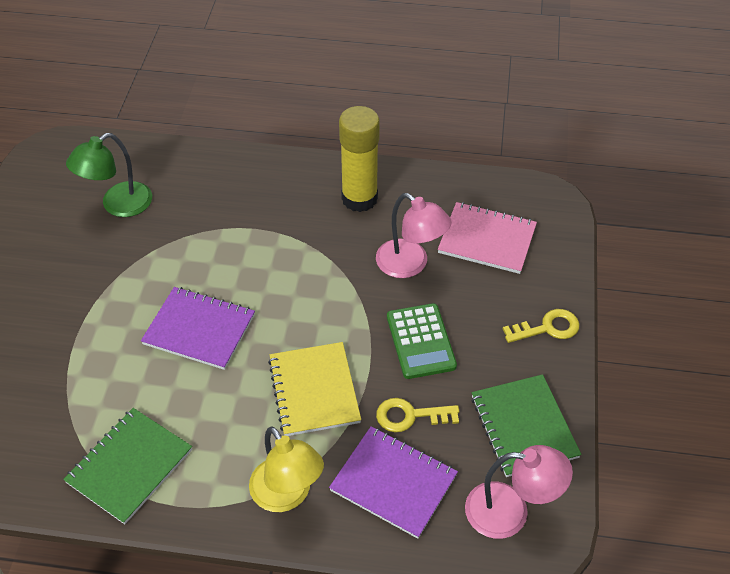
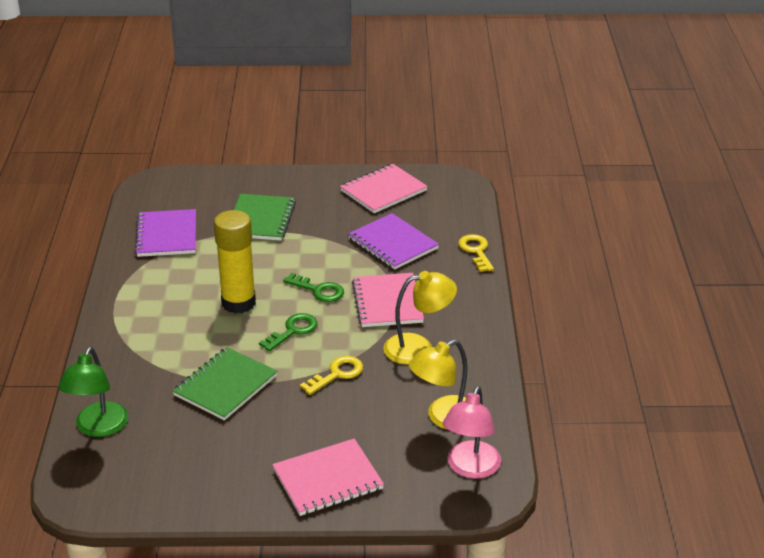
green calculator: 1 -> 0
green key: 0 -> 2
pink lamp: 2 -> 1
pink notebook: 1 -> 3
yellow lamp: 1 -> 2
yellow notebook: 1 -> 0

